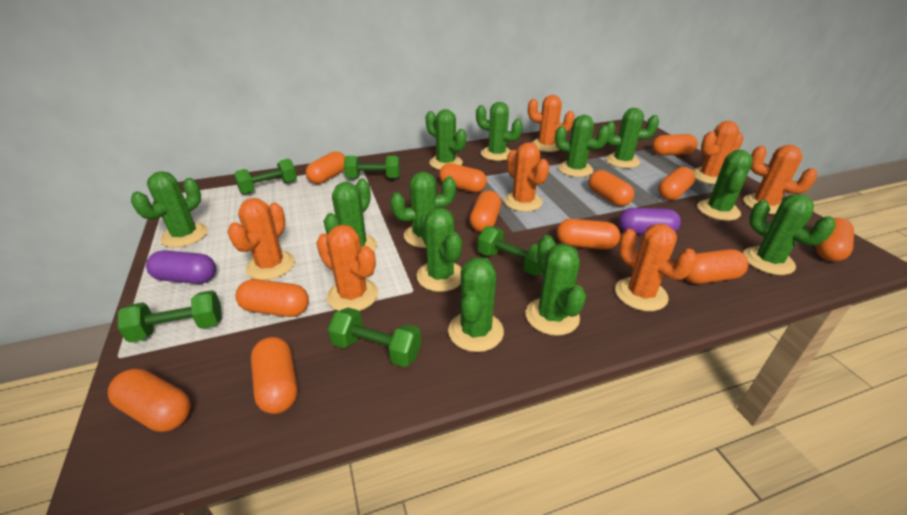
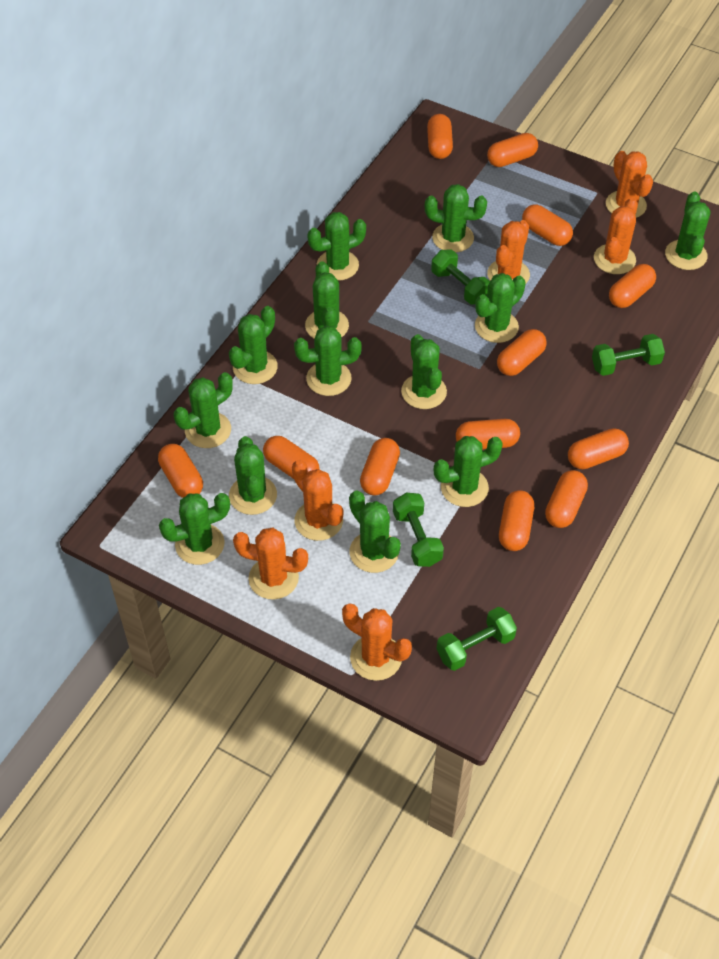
green cactus: 12 -> 13
green dumbbell: 5 -> 4
orange cactus: 7 -> 6
purple capsule: 2 -> 0

